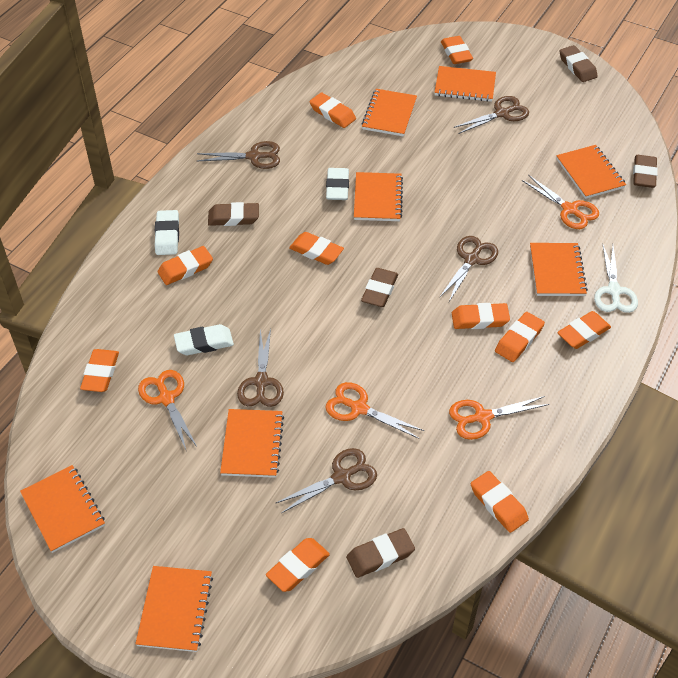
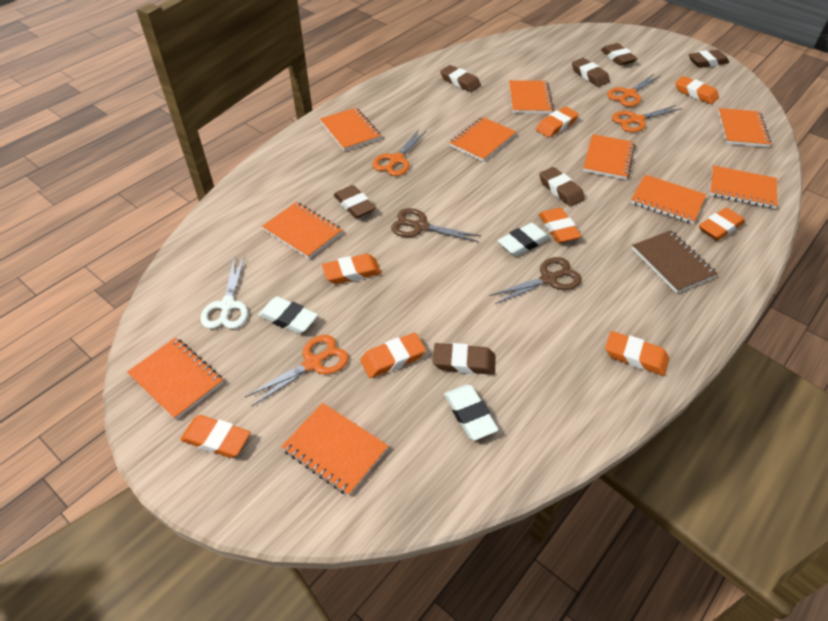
brown eraser: 5 -> 7
brown notebook: 0 -> 1
brown scissors: 5 -> 2
orange eraser: 10 -> 8
orange notebook: 8 -> 10

